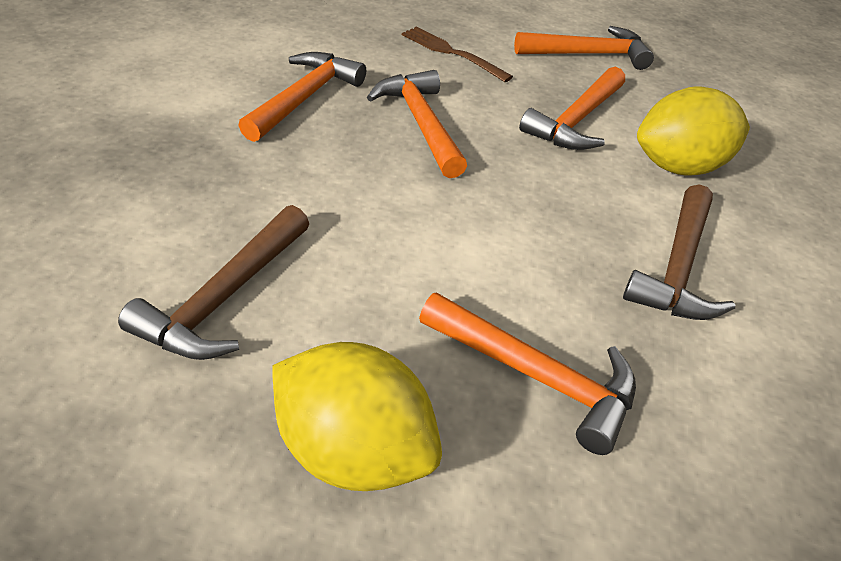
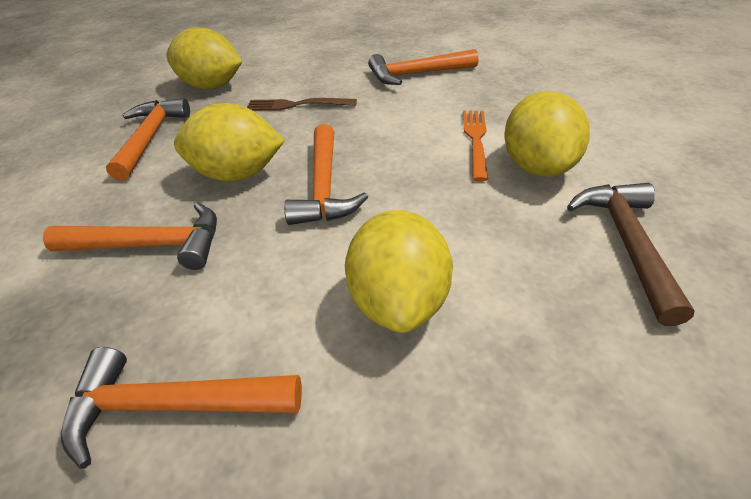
brown hammer: 2 -> 1
orange fork: 0 -> 1
yellow lemon: 2 -> 4

